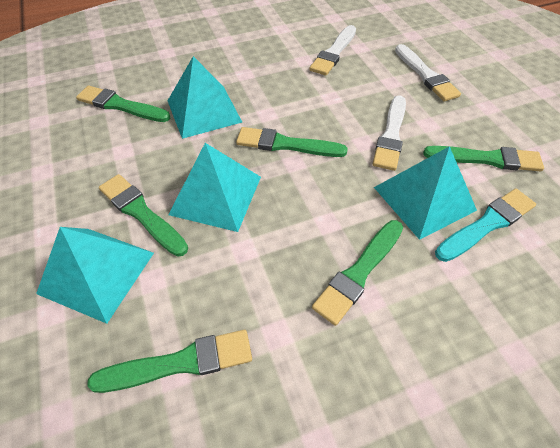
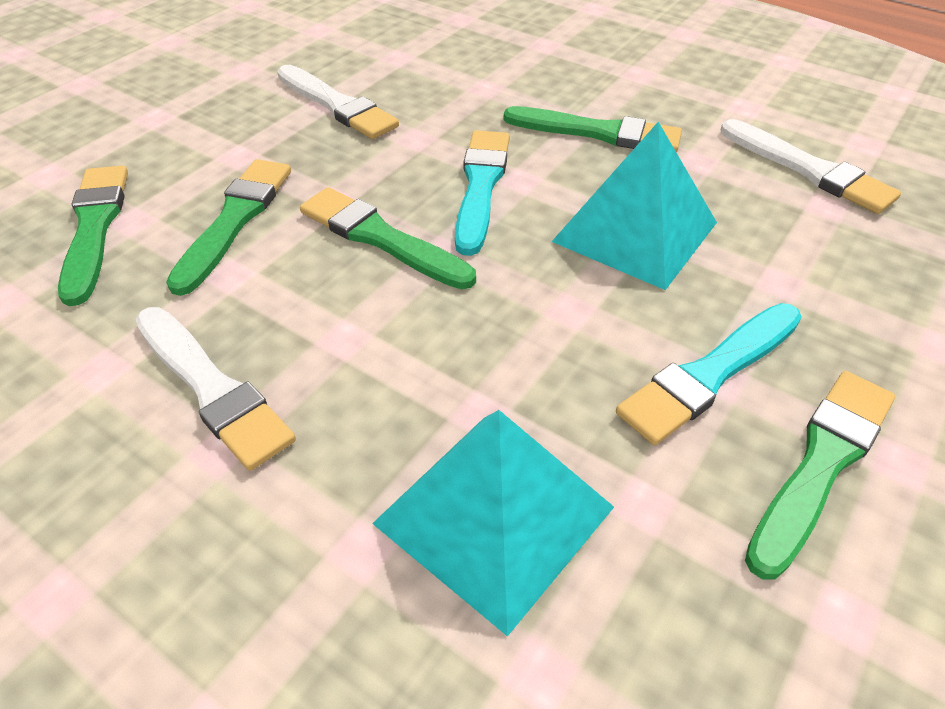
green brush: 6 -> 5
turquoise brush: 1 -> 2
turquoise pyramid: 4 -> 2

